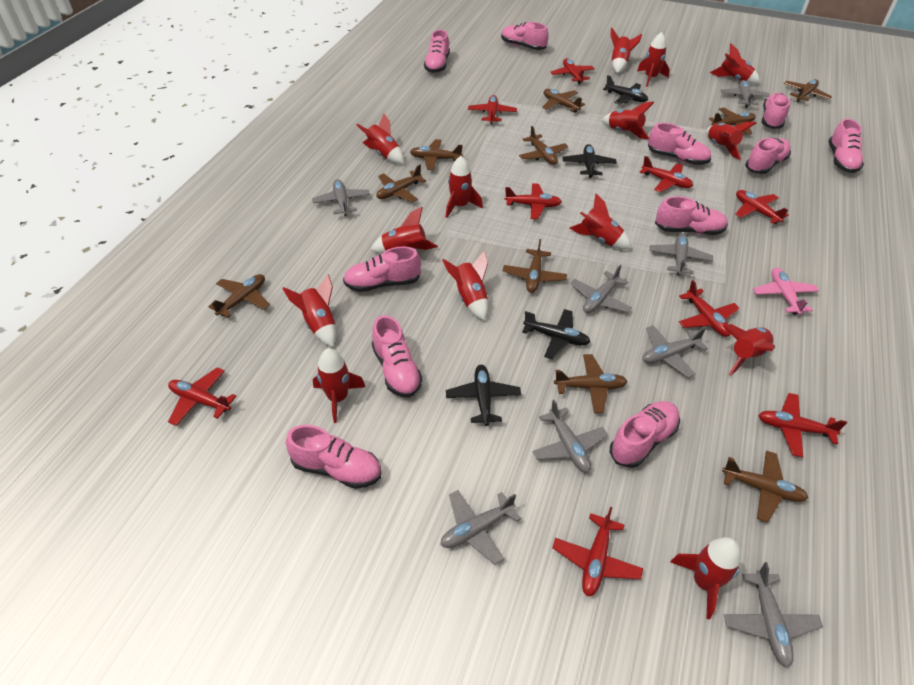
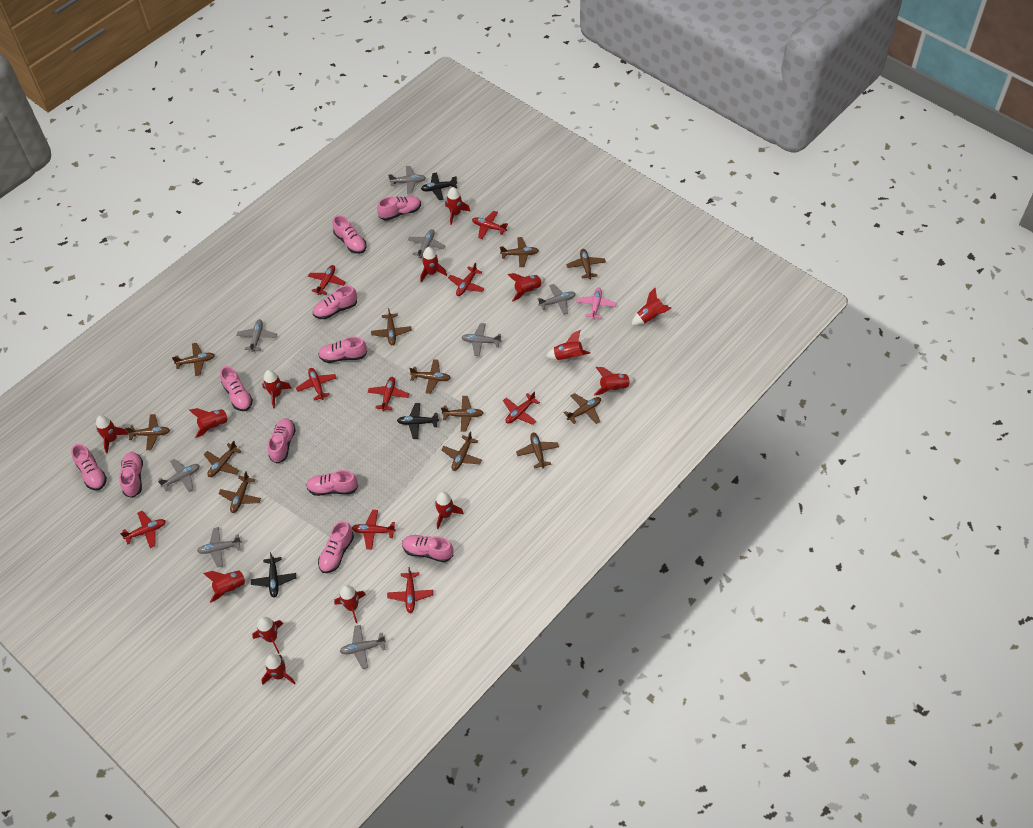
black plane: 4 -> 3
brown plane: 10 -> 12

